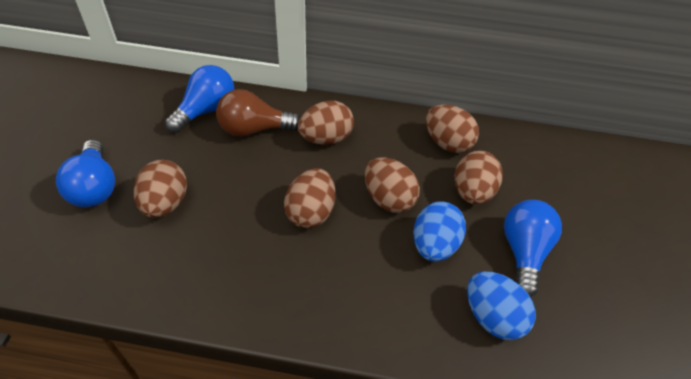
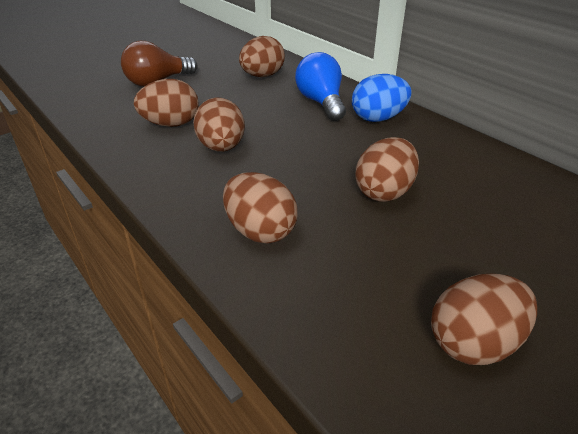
blue egg: 2 -> 1
blue light bulb: 3 -> 1

